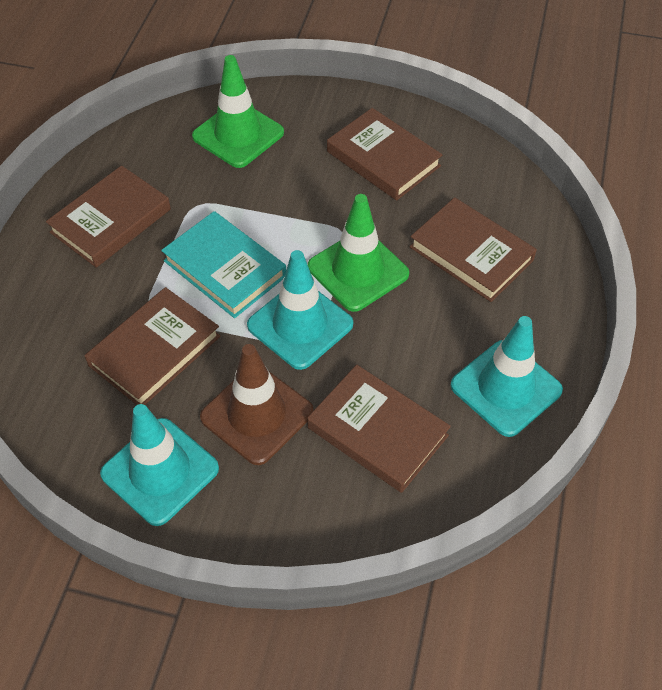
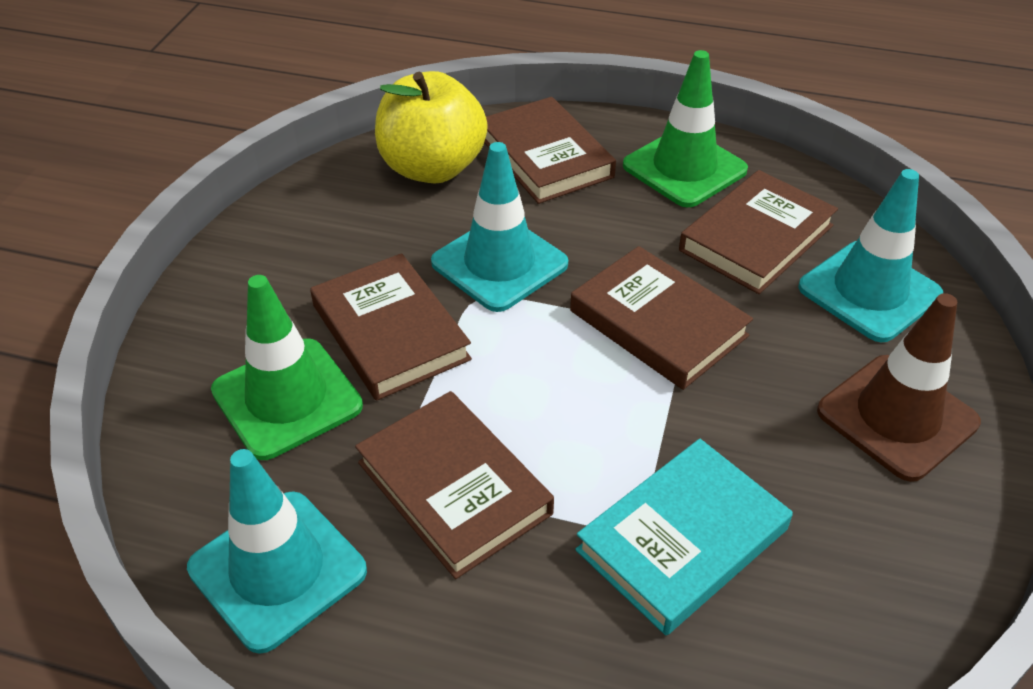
yellow apple: 0 -> 1

